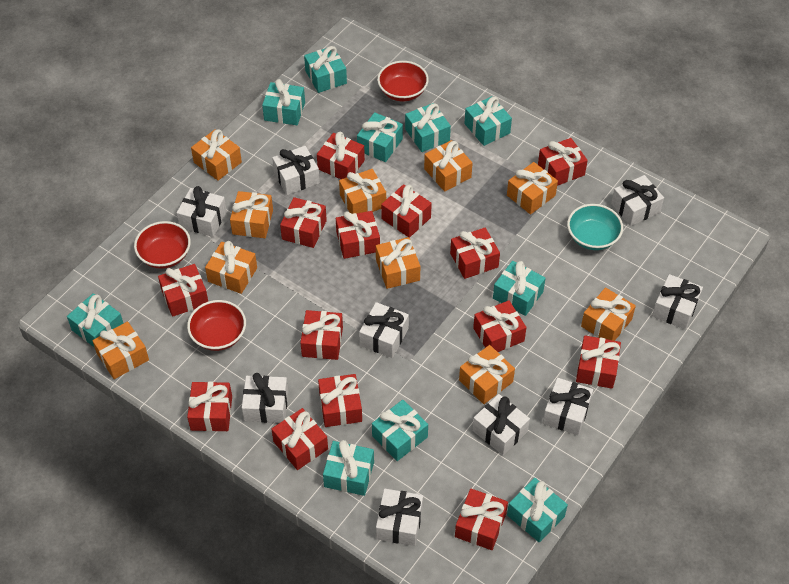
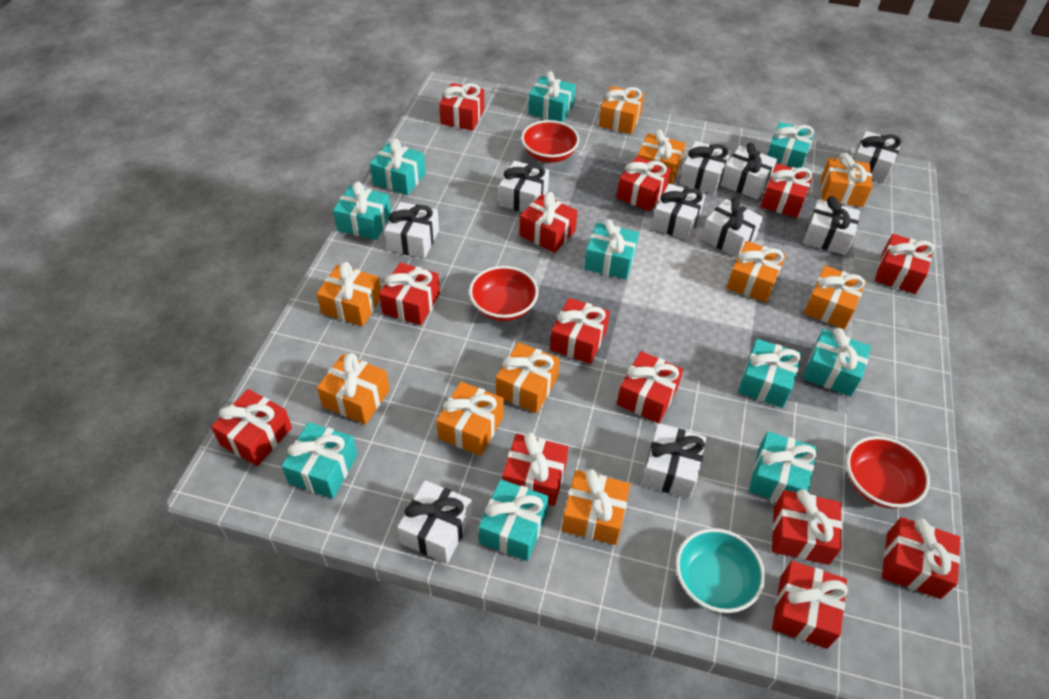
red gift: 14 -> 13
white gift: 9 -> 10

